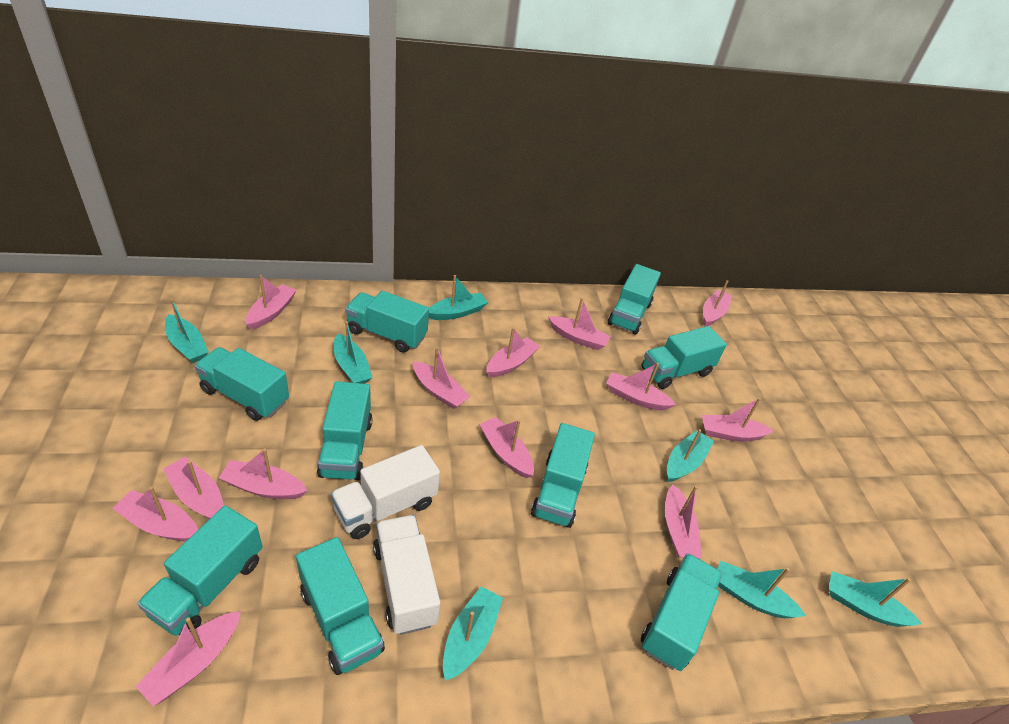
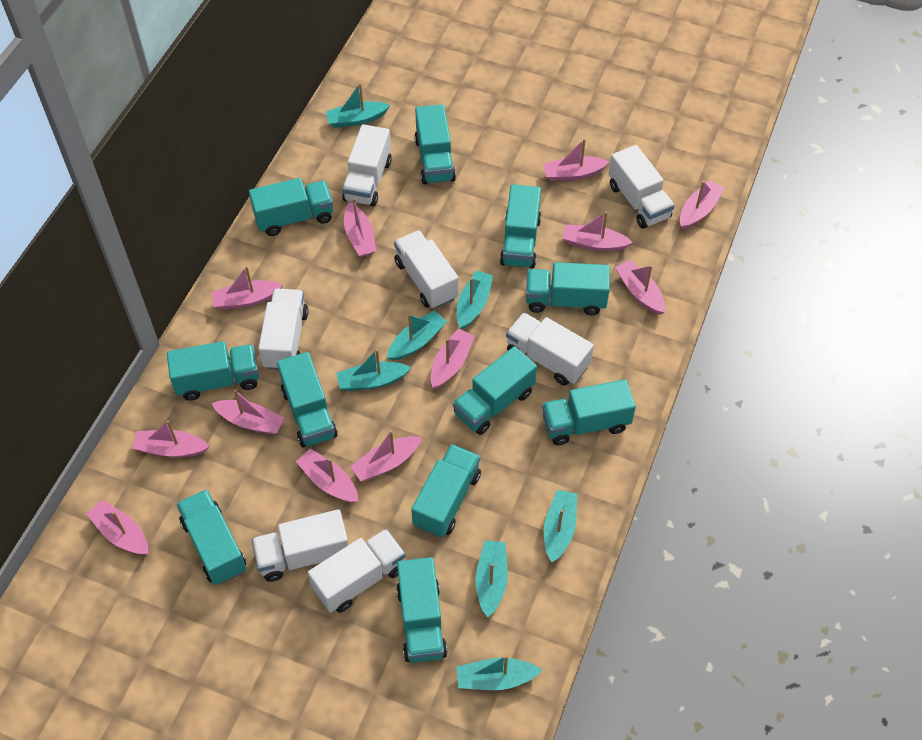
pink boat: 13 -> 12
turquoise truck: 9 -> 11
white truck: 2 -> 7

